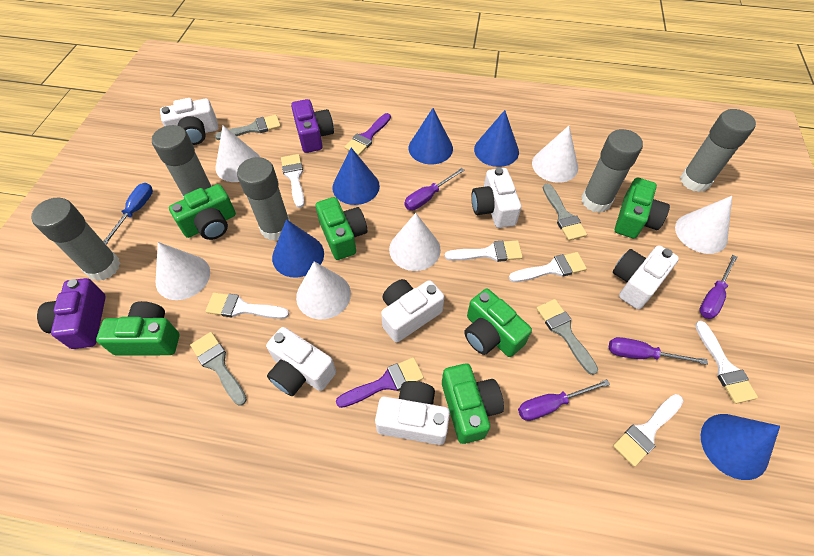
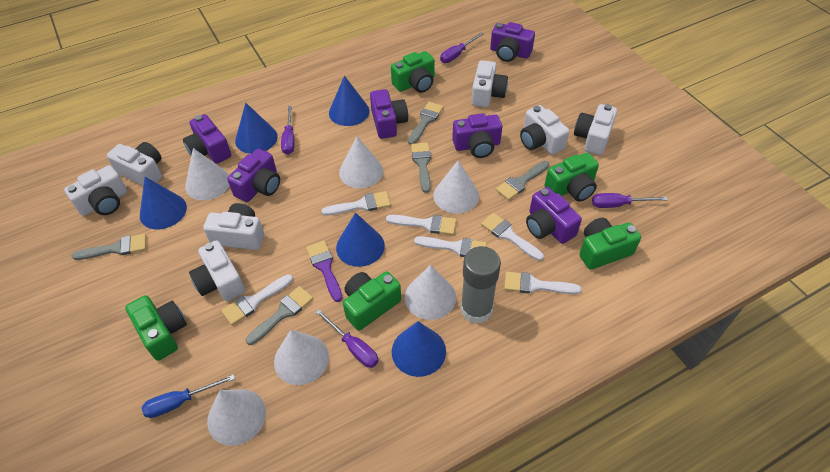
green camera: 6 -> 5
grey brush: 4 -> 5
grey glue stick: 5 -> 1
purple brush: 2 -> 1
purple camera: 2 -> 6
white camera: 6 -> 7

